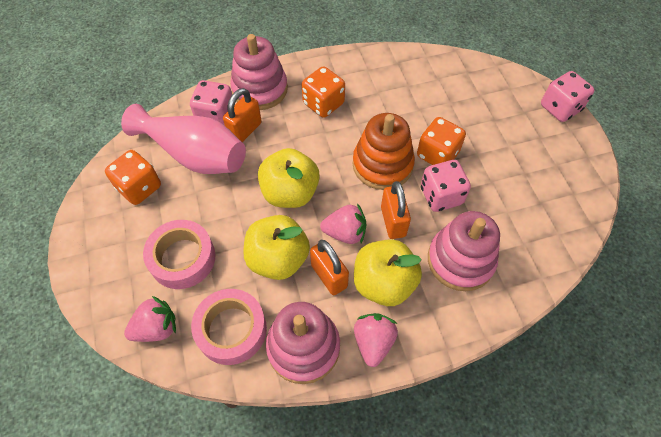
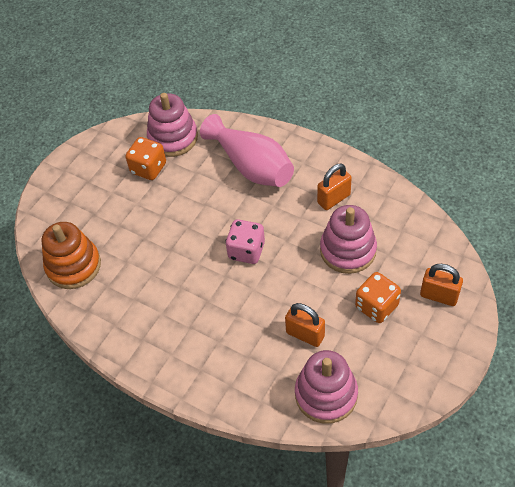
orange dice: 3 -> 2
pink dice: 3 -> 1
pink strawberry: 3 -> 0
pink tape: 2 -> 0
yellow apple: 3 -> 0

